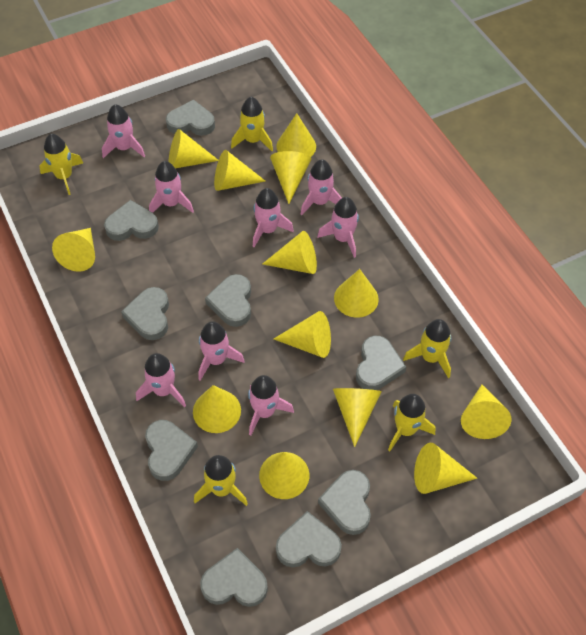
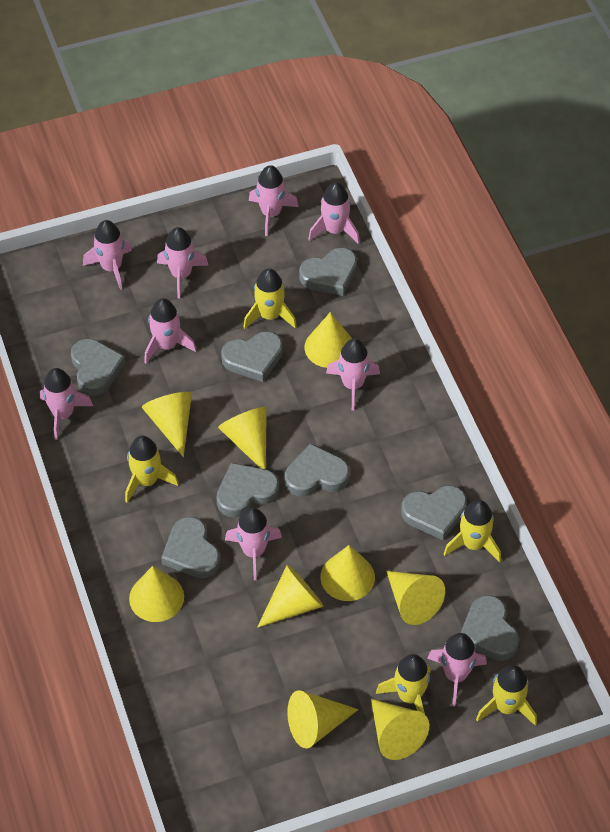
grey heart: 9 -> 8
pink rocket: 8 -> 9
yellow cone: 13 -> 9

